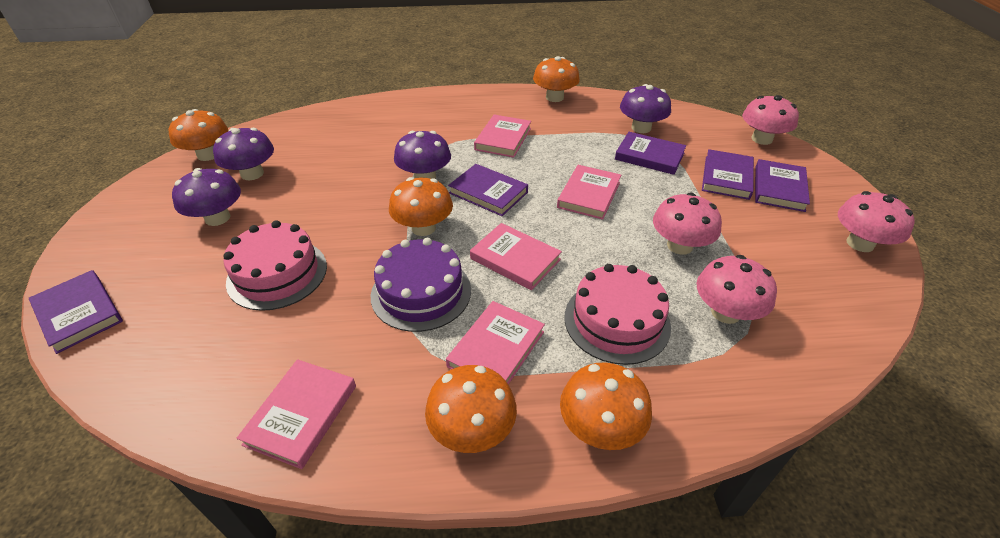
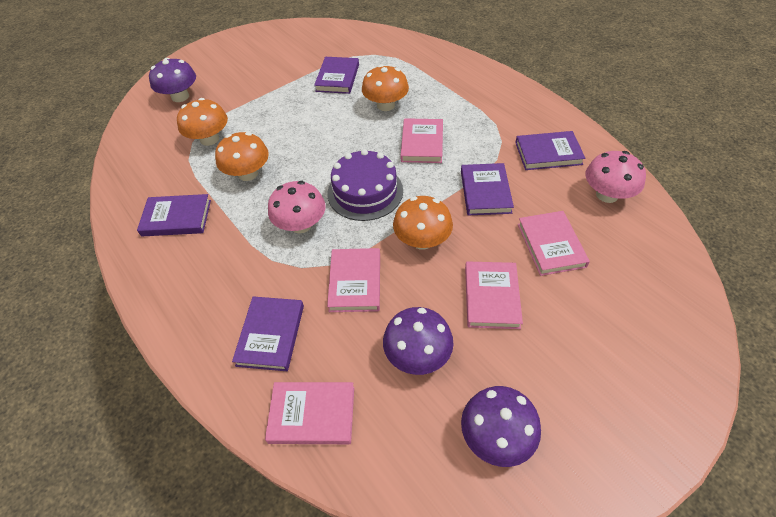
orange mushroom: 5 -> 4
pink cake: 2 -> 0
pink mushroom: 4 -> 2
purple mushroom: 4 -> 3

